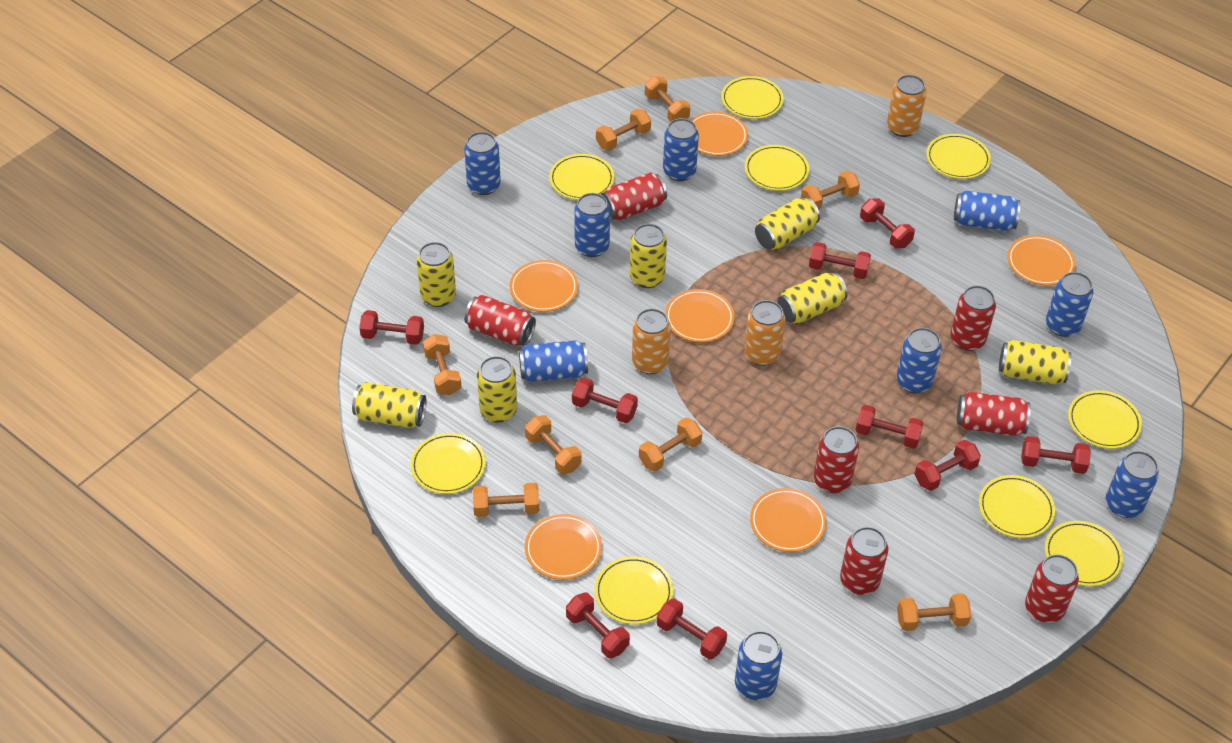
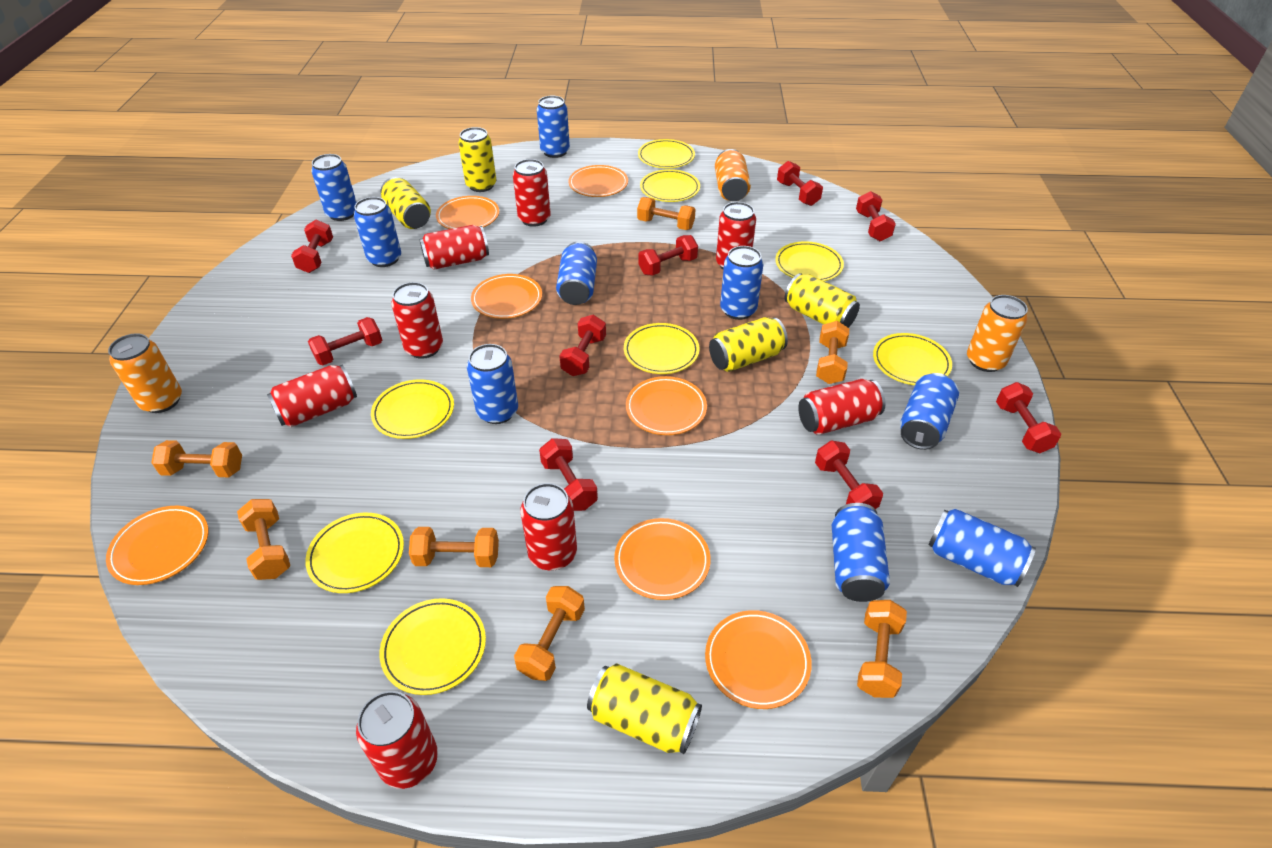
orange dumbbell: 8 -> 7
orange plate: 6 -> 7
red can: 7 -> 8
yellow can: 7 -> 5
yellow plate: 9 -> 8

